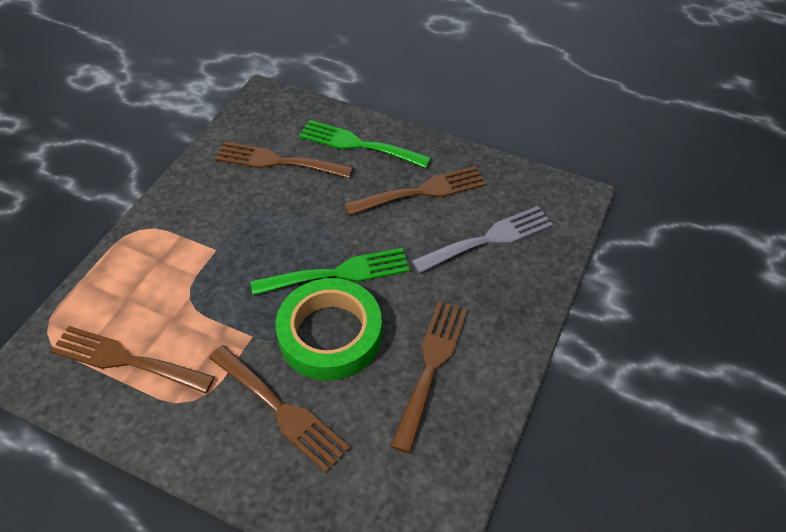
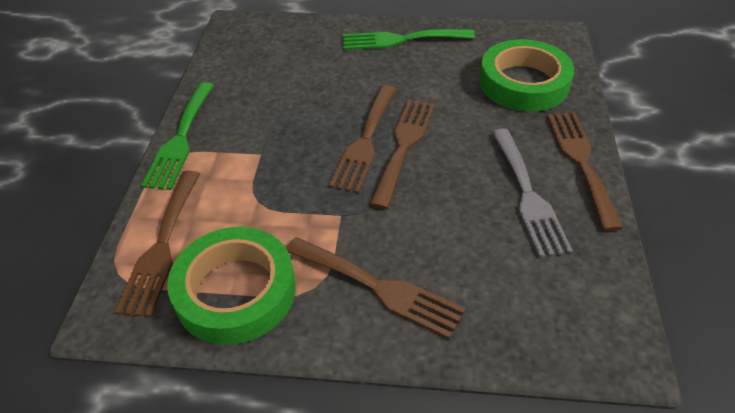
green tape: 1 -> 2

